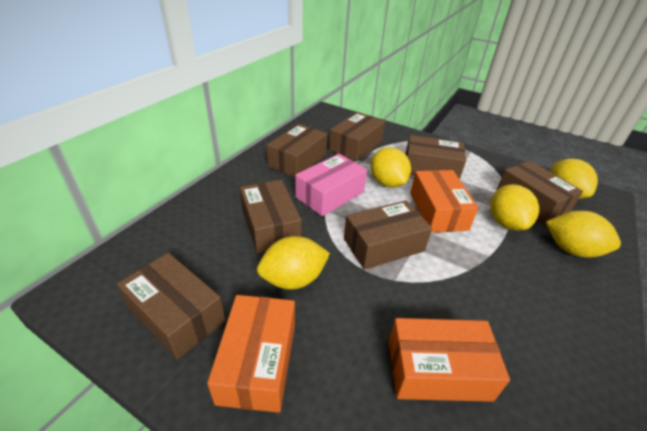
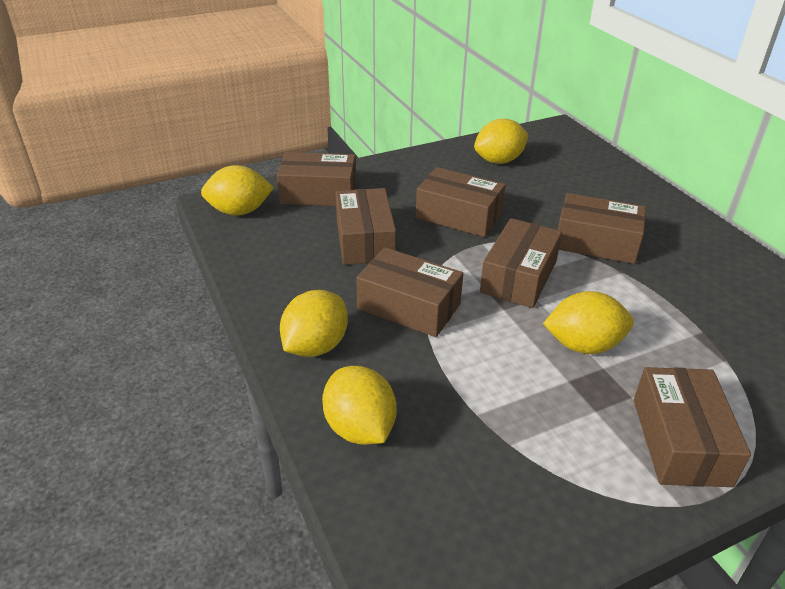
orange box: 3 -> 0
pink box: 1 -> 0

